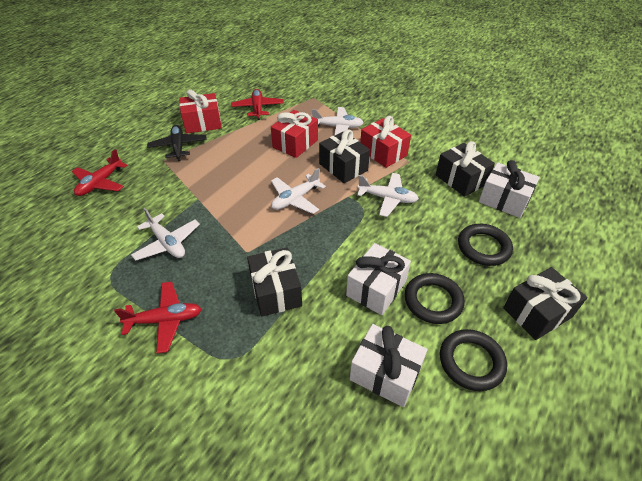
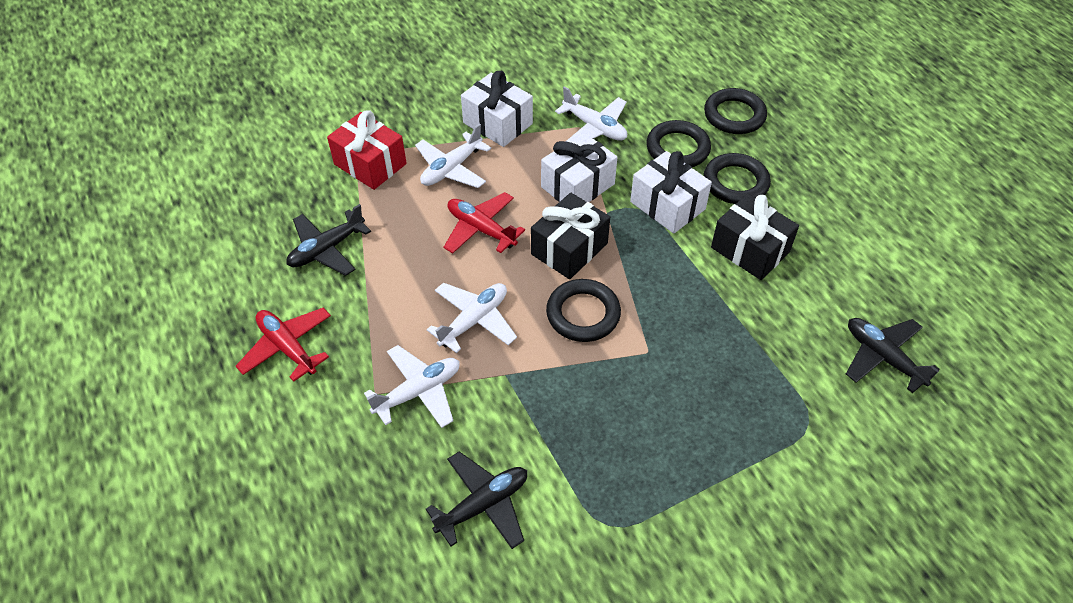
black gift: 4 -> 2
black plane: 1 -> 3
black ring: 3 -> 4
red gift: 3 -> 1
red plane: 3 -> 2

